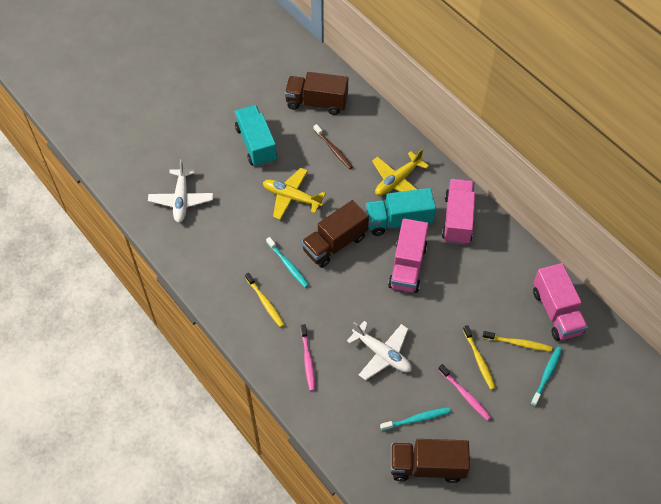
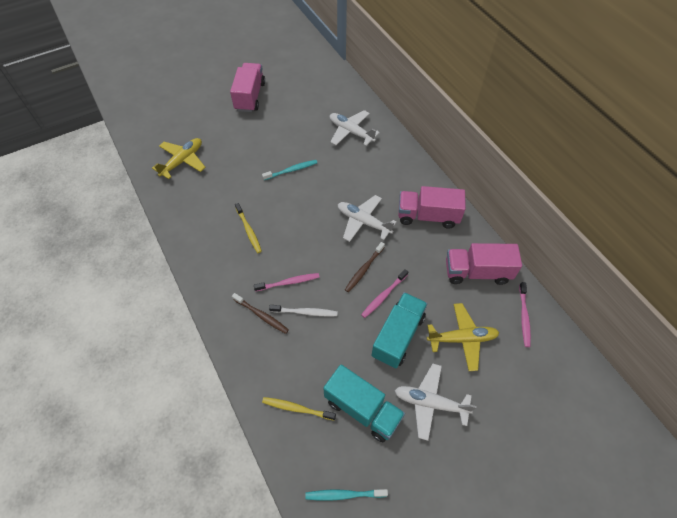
brown toothbrush: 1 -> 2
brown truck: 3 -> 0
pink toothbrush: 2 -> 3
turquoise toothbrush: 3 -> 2
white plane: 2 -> 3
white toothbrush: 0 -> 1
yellow toothbrush: 3 -> 2

